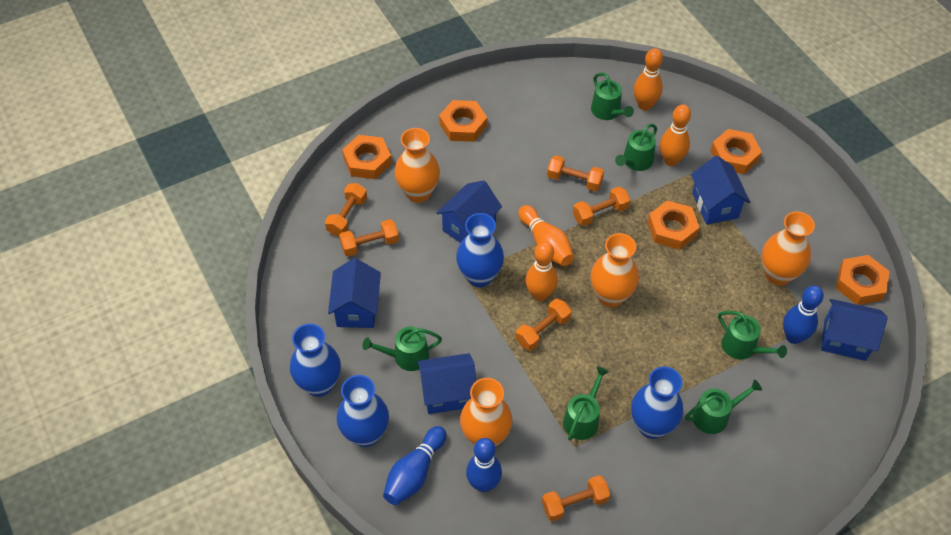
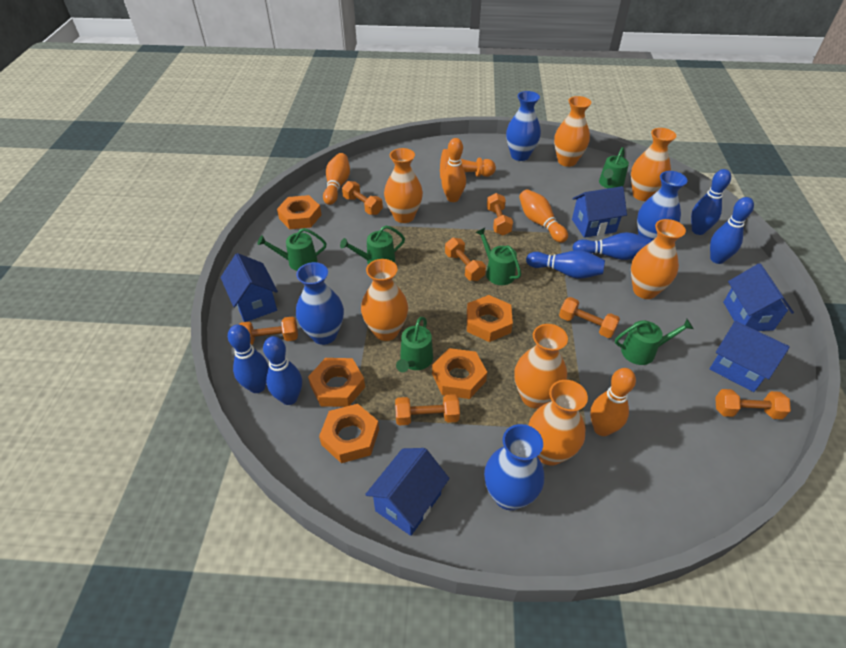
blue bowling pin: 3 -> 6
orange dumbbell: 6 -> 7
orange pawn: 0 -> 1
orange vase: 4 -> 7

